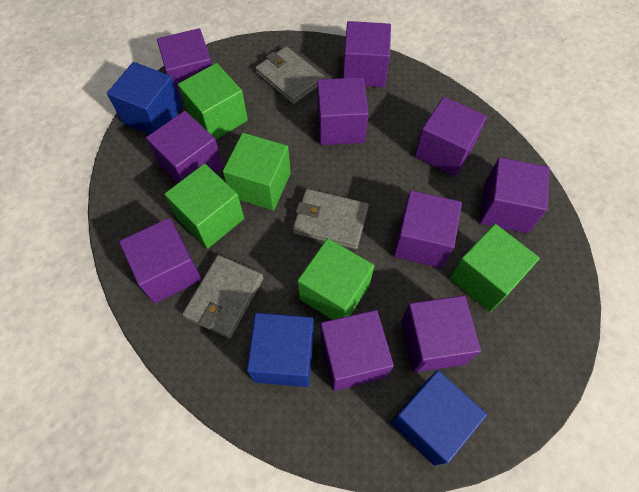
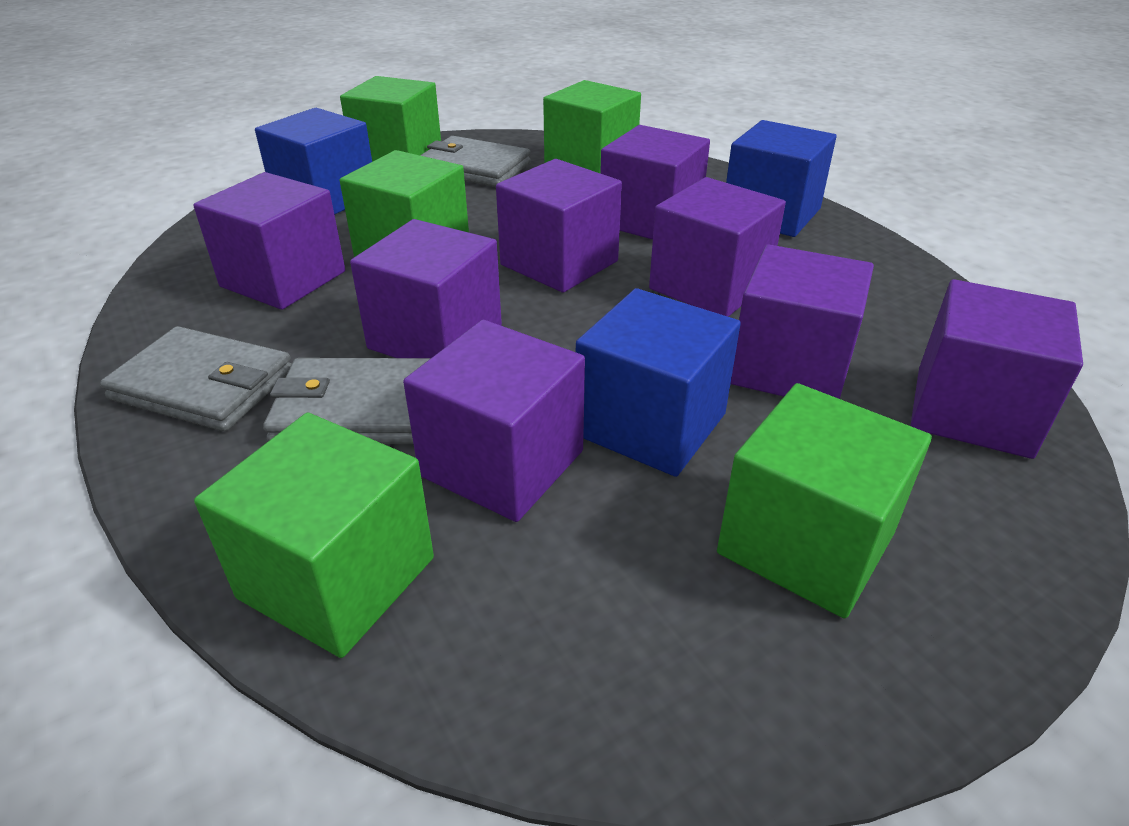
purple cube: 10 -> 8

